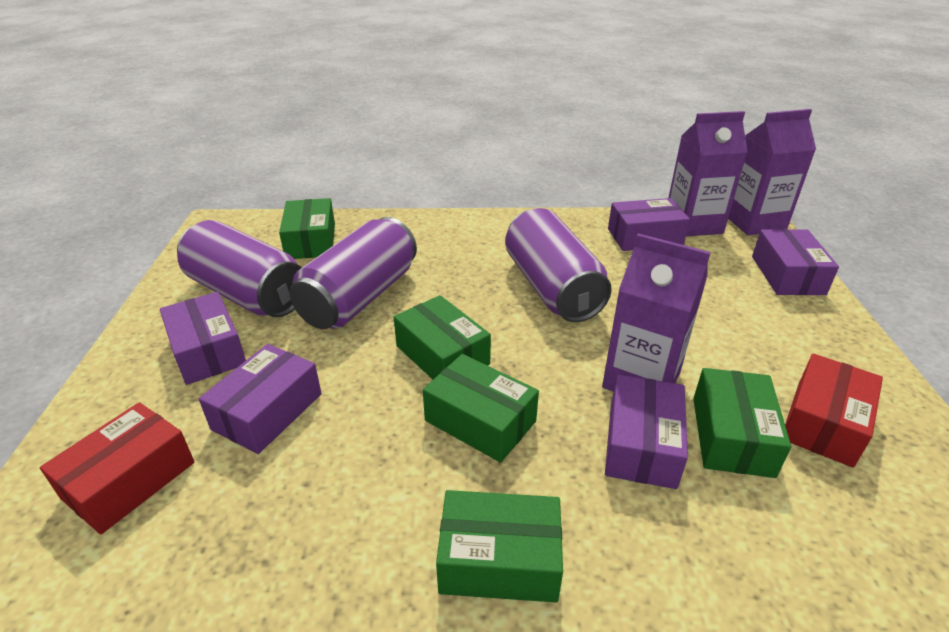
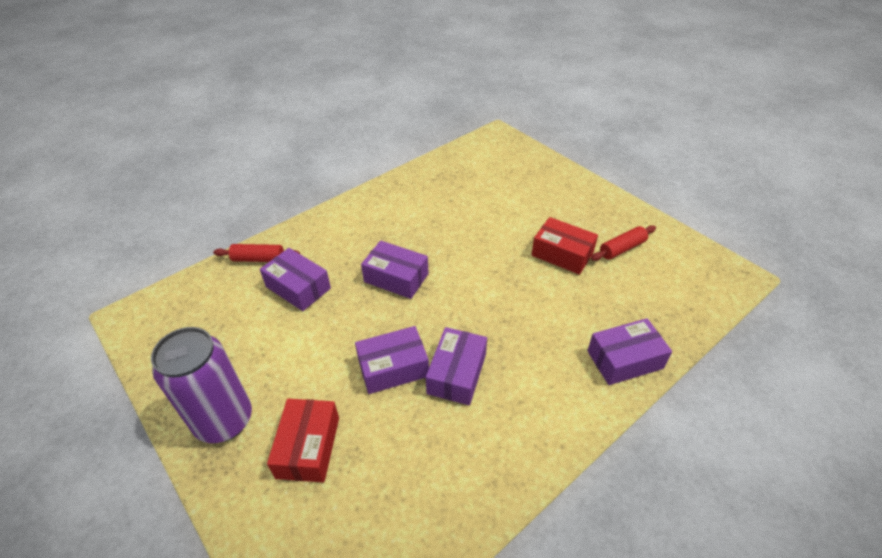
green box: 5 -> 0
purple can: 3 -> 1
purple carton: 3 -> 0
red rolling pin: 0 -> 2

